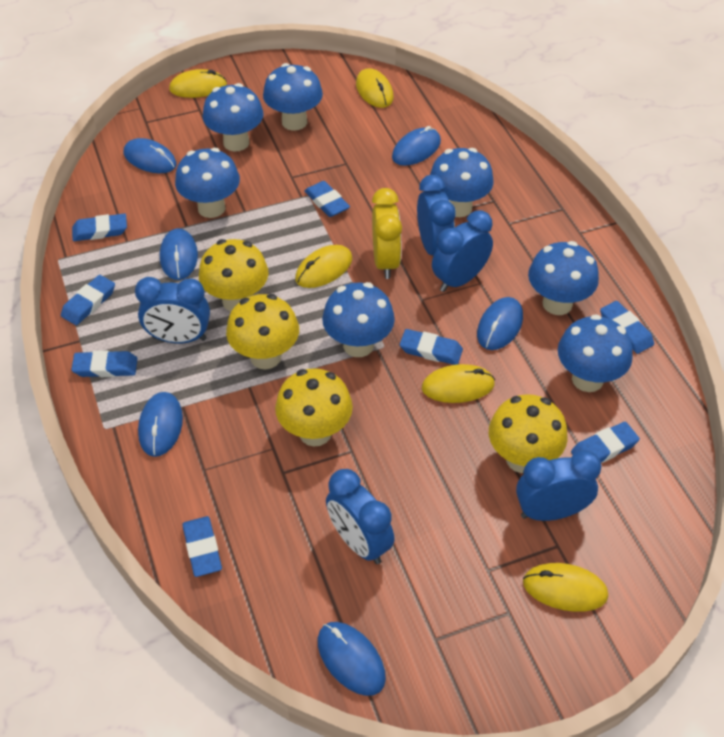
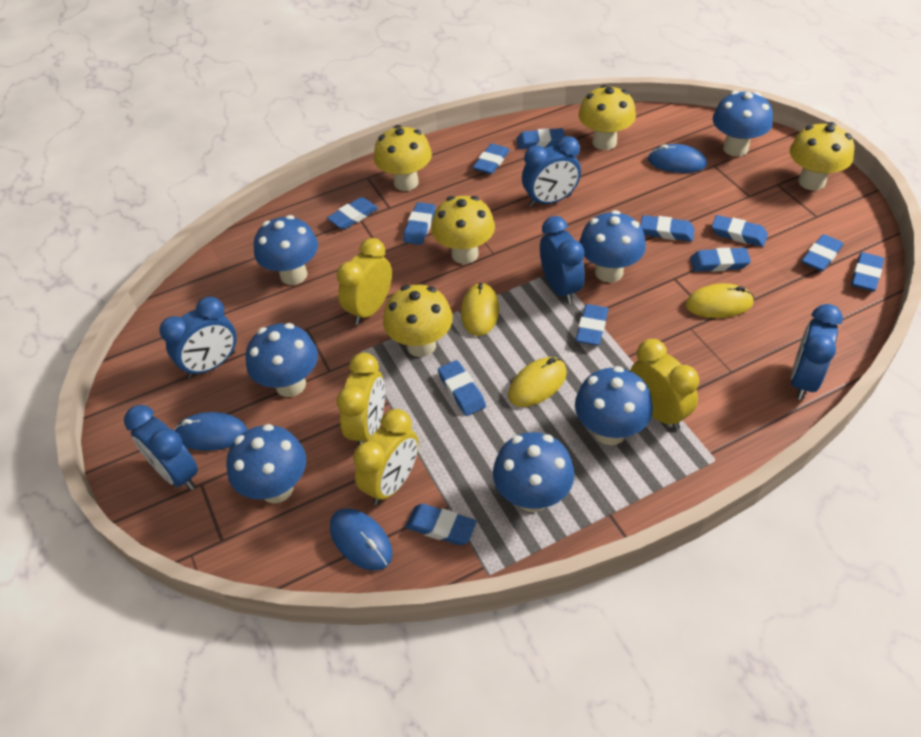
blue eraser: 8 -> 12
blue mouse: 6 -> 3
yellow clock: 1 -> 4
yellow mouse: 5 -> 3
yellow mushroom: 4 -> 5

